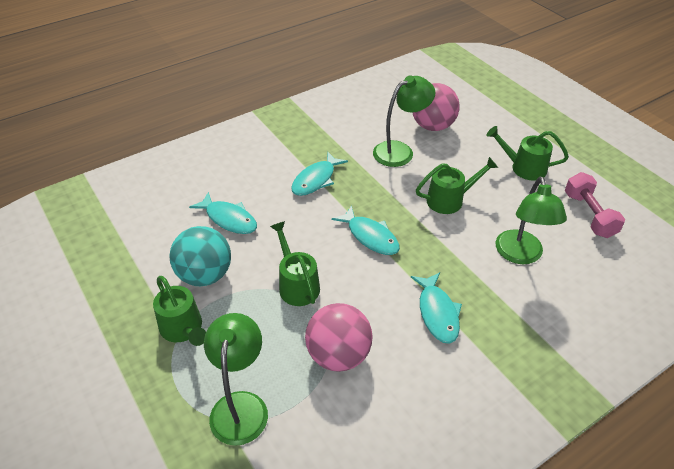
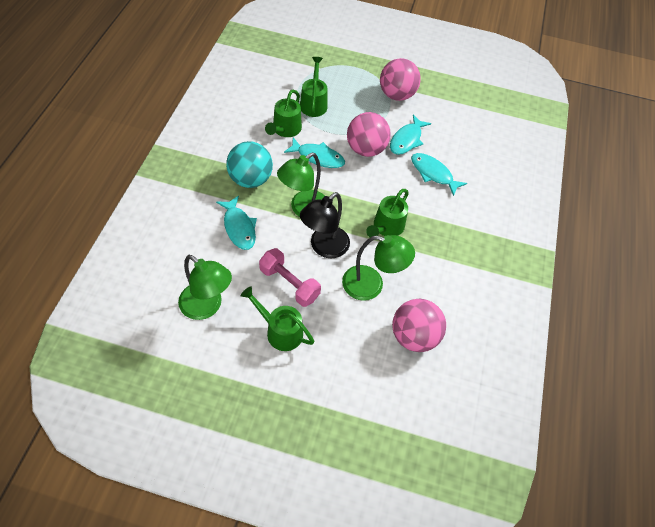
black lamp: 0 -> 1
pink ball: 2 -> 3

